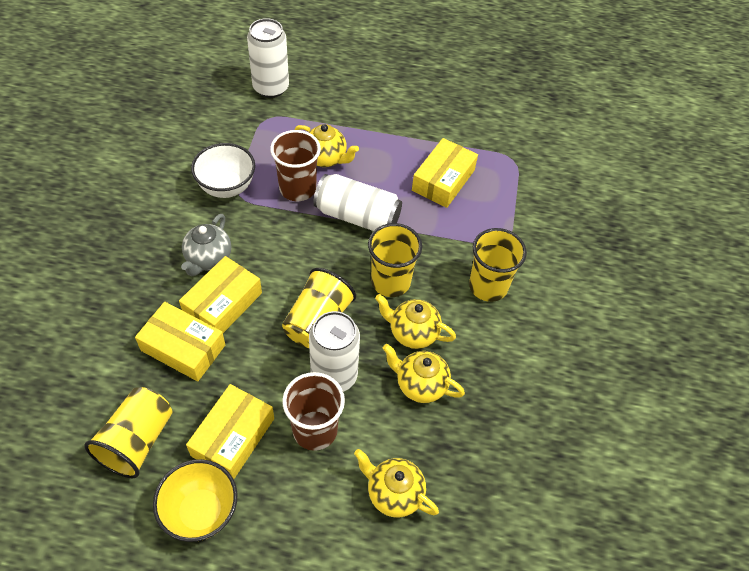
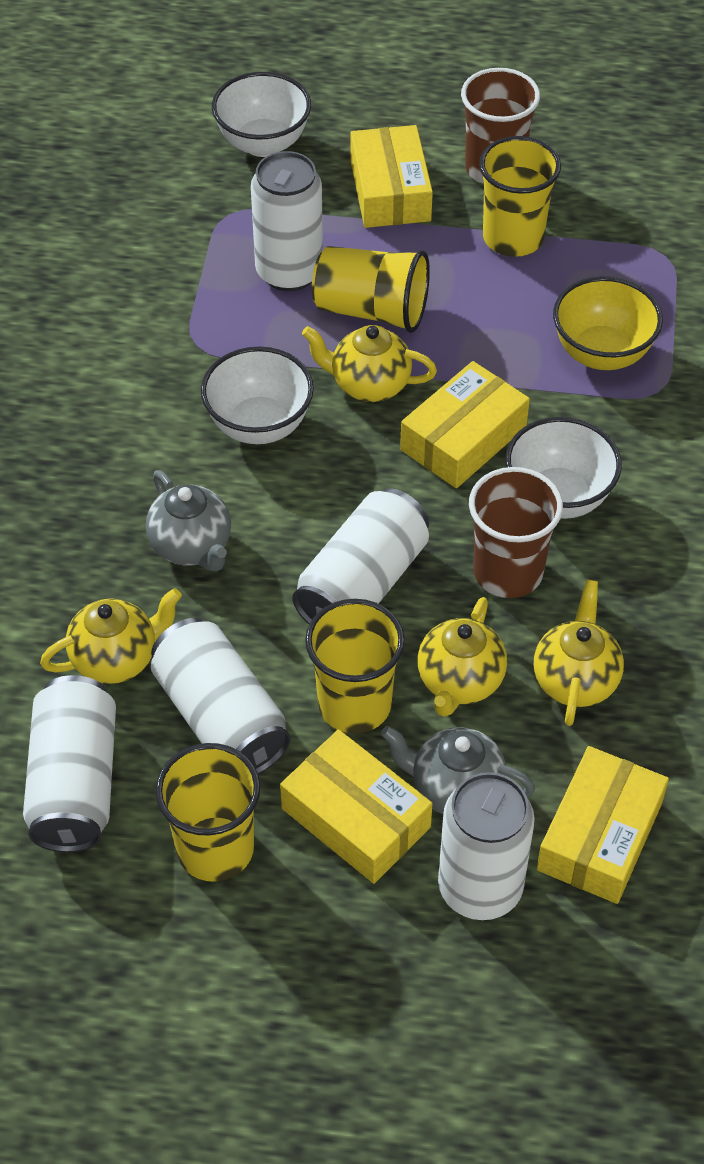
grey teapot: 1 -> 2
white bowl: 1 -> 3
white can: 3 -> 5

